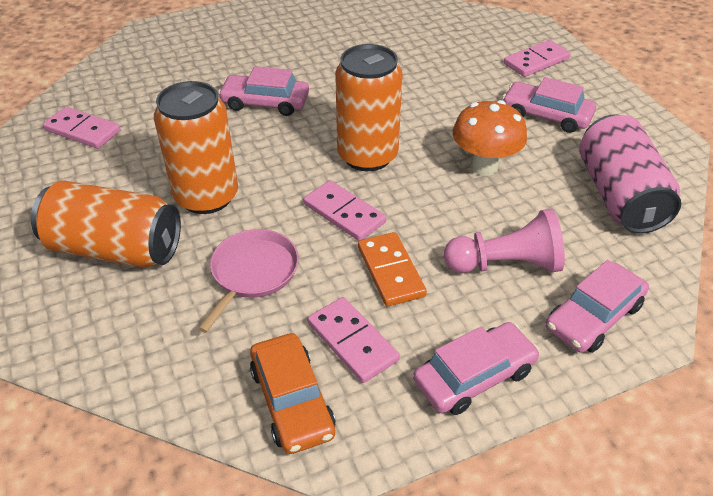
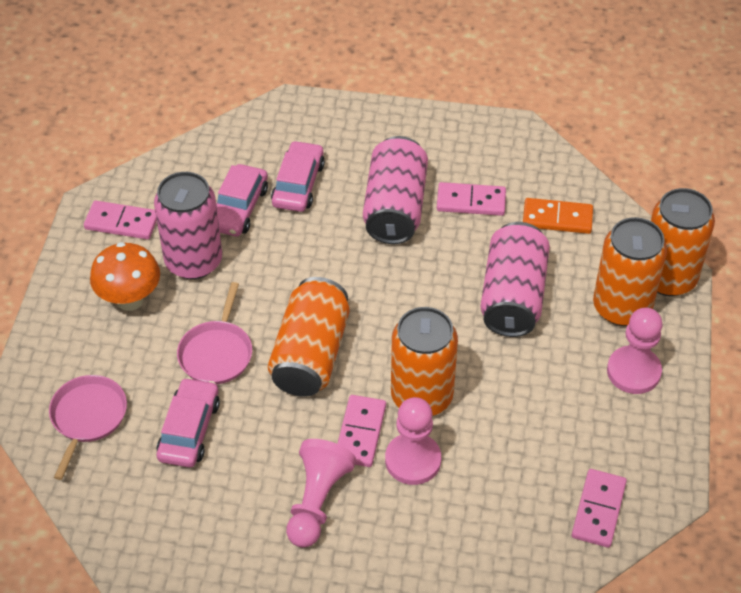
orange can: 3 -> 4
orange car: 1 -> 0
pink can: 1 -> 3
pink car: 4 -> 3
pink pan: 1 -> 2
pink pawn: 1 -> 3

